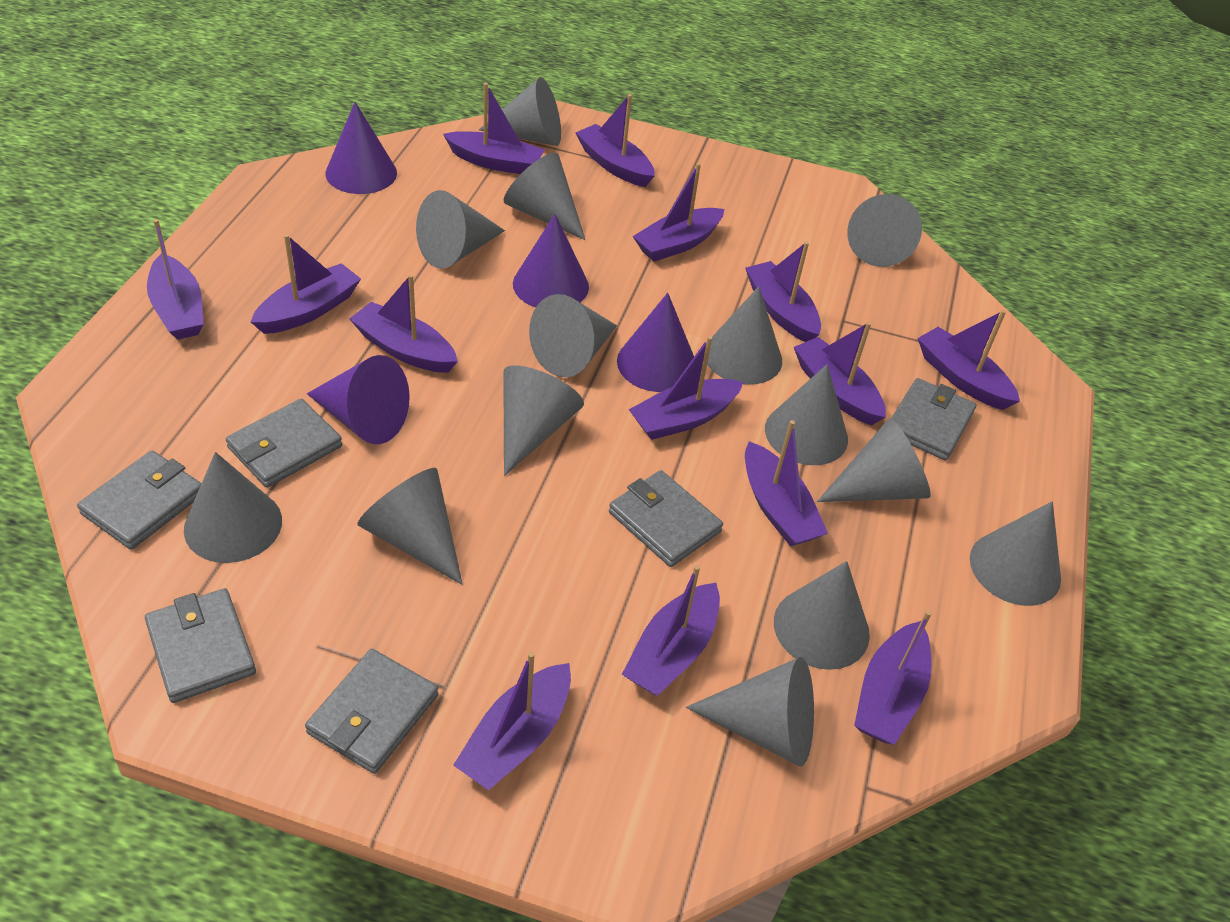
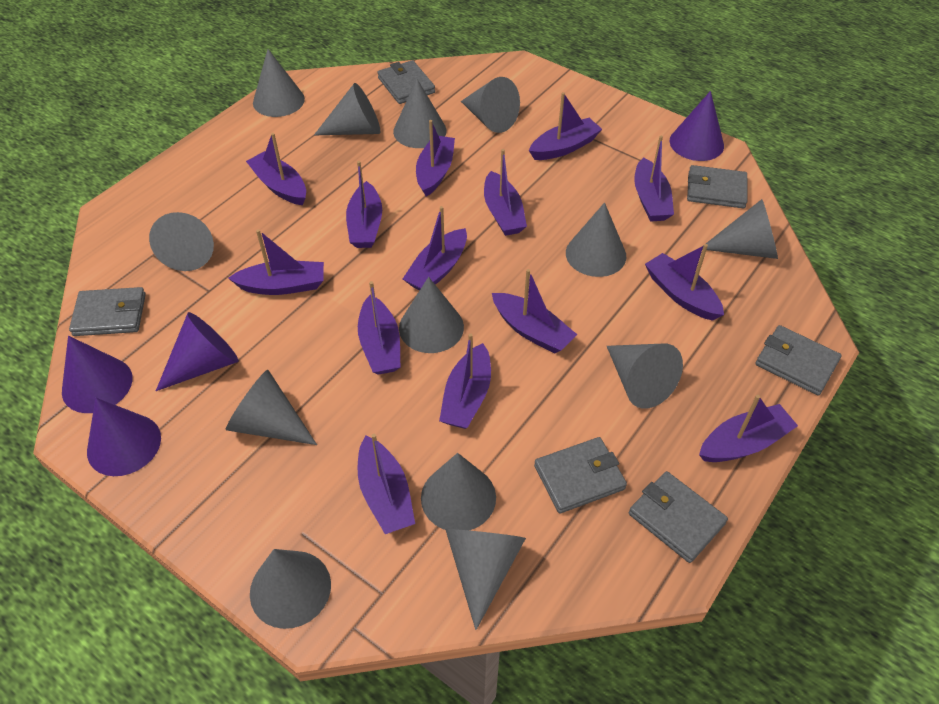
grey cone: 14 -> 13

